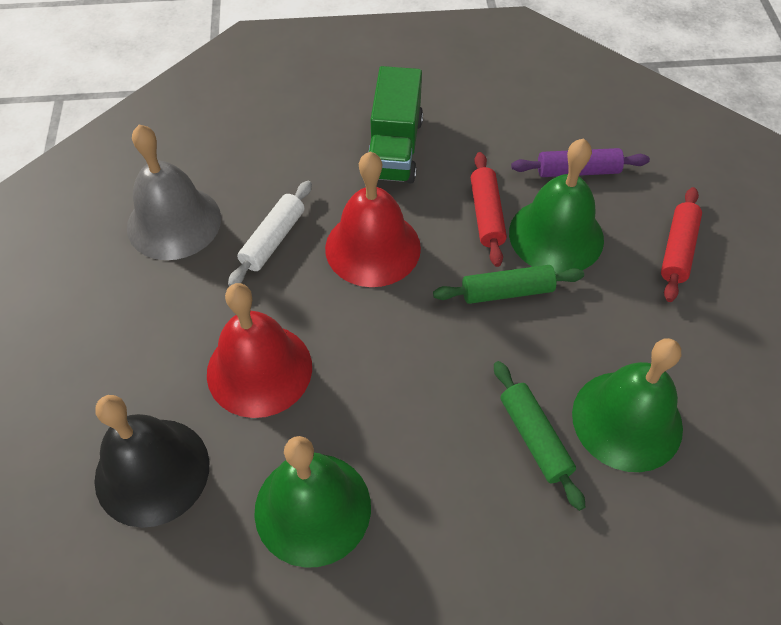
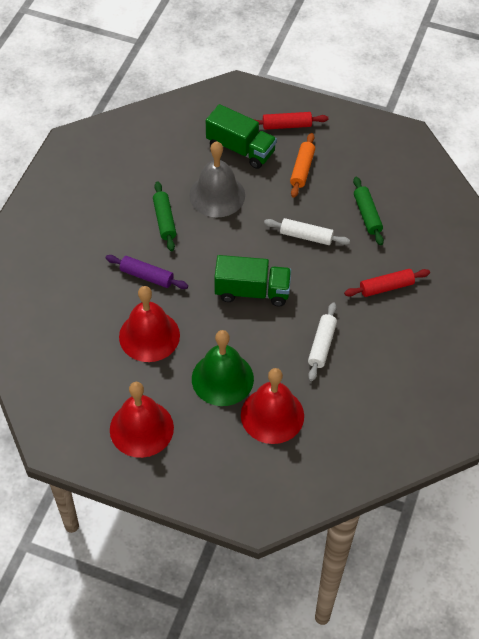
black bell: 1 -> 0
green bell: 3 -> 1
green truck: 1 -> 2
orange rolling pin: 0 -> 1
red bell: 2 -> 3
white rolling pin: 1 -> 2

